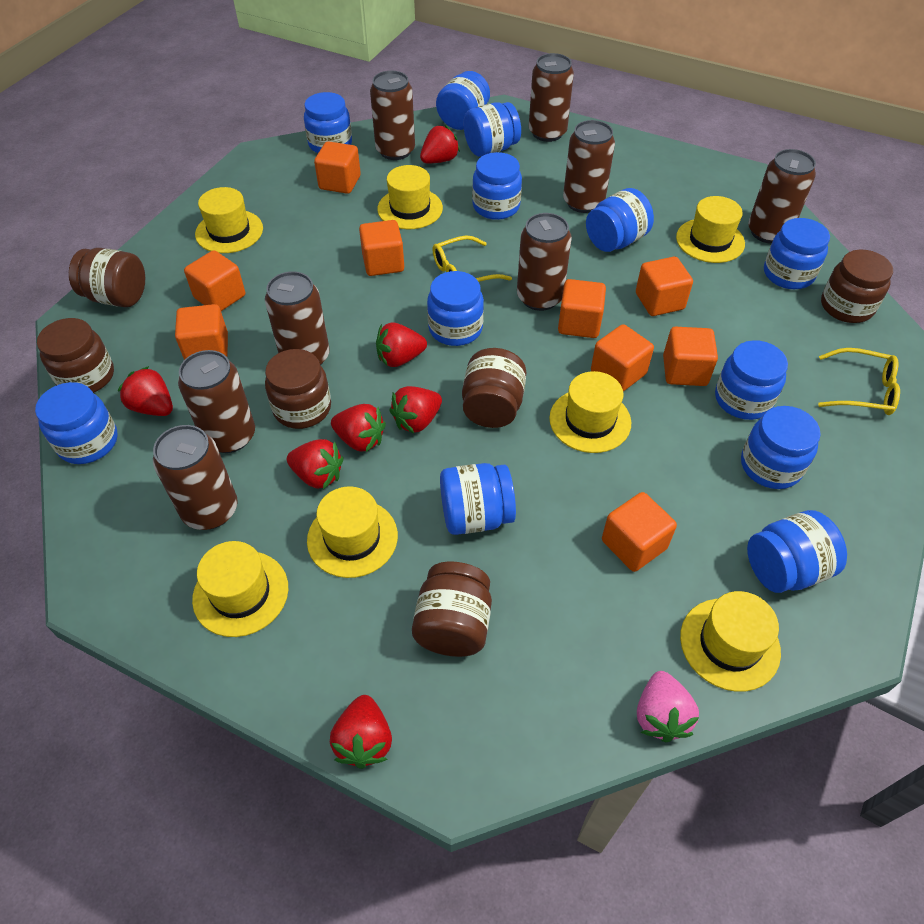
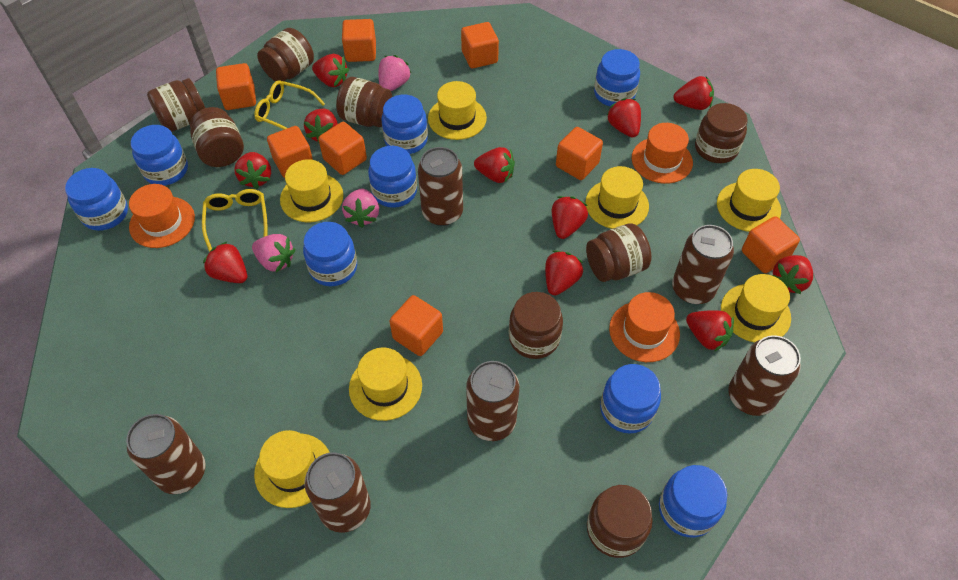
blue jar: 12 -> 8
brown can: 8 -> 6
brown jar: 6 -> 8
orange cube: 9 -> 8
orange hat: 0 -> 3
pink strawberry: 1 -> 3
red strawberry: 7 -> 11

